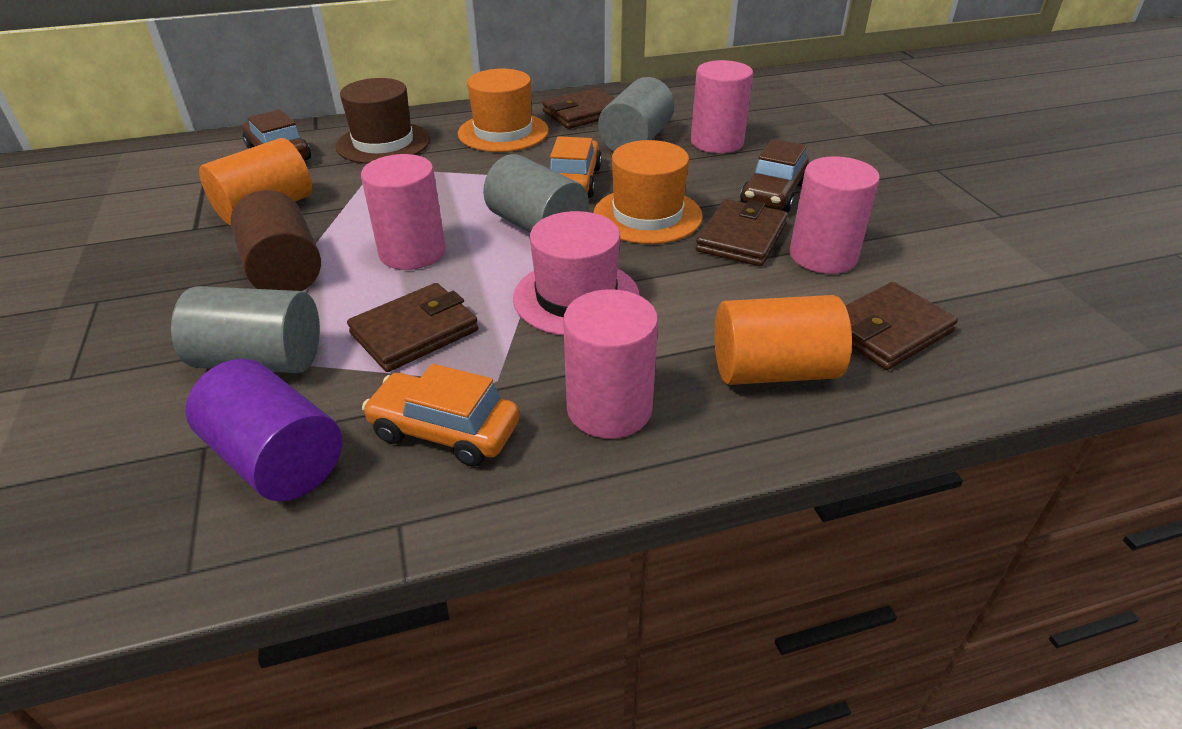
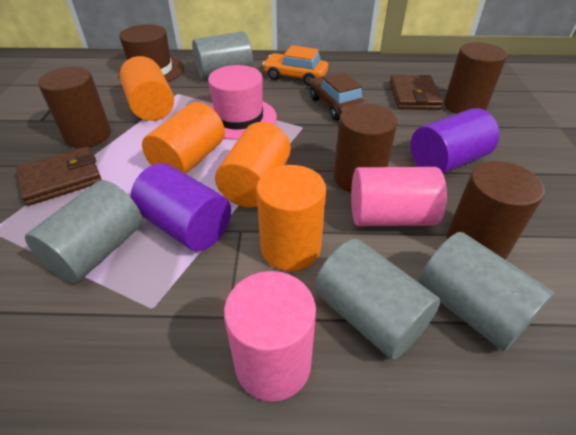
brown car: 2 -> 1
brown cylinder: 1 -> 4
brown wallet: 4 -> 2
grey cylinder: 3 -> 4
orange car: 2 -> 1
orange cylinder: 2 -> 4
orange hat: 2 -> 0
pink cylinder: 4 -> 2
purple cylinder: 1 -> 2

